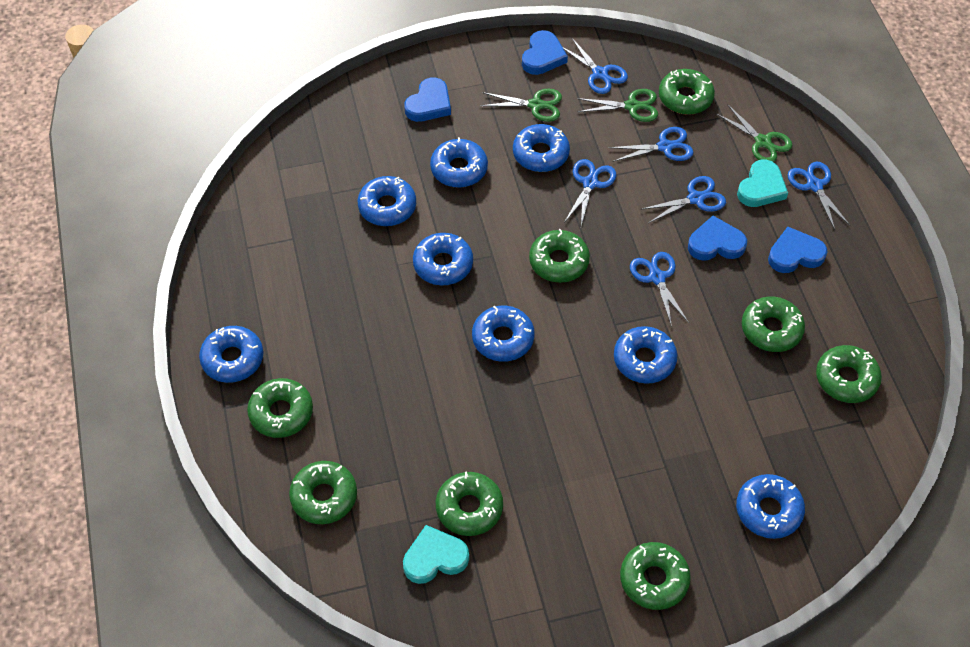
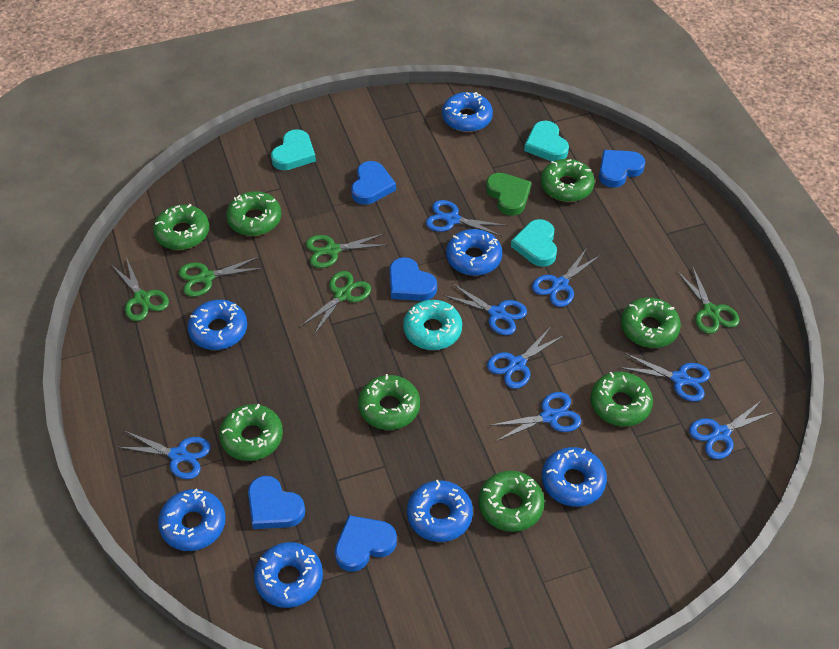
blue donut: 8 -> 7
blue heart: 4 -> 5
blue scissors: 6 -> 8
green heart: 0 -> 1
green scissors: 3 -> 5
turquoise donut: 0 -> 1
turquoise heart: 2 -> 3

